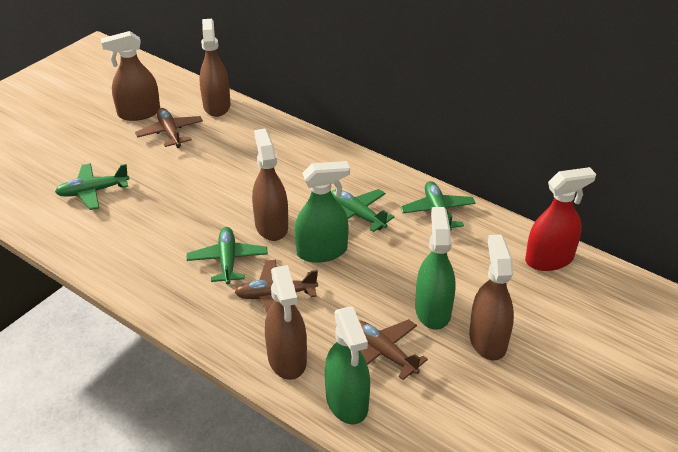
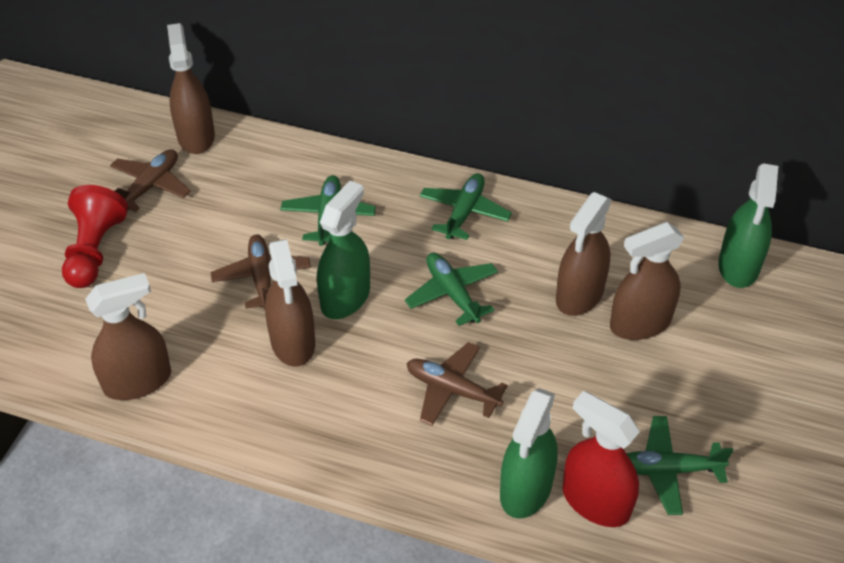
red pawn: 0 -> 1

